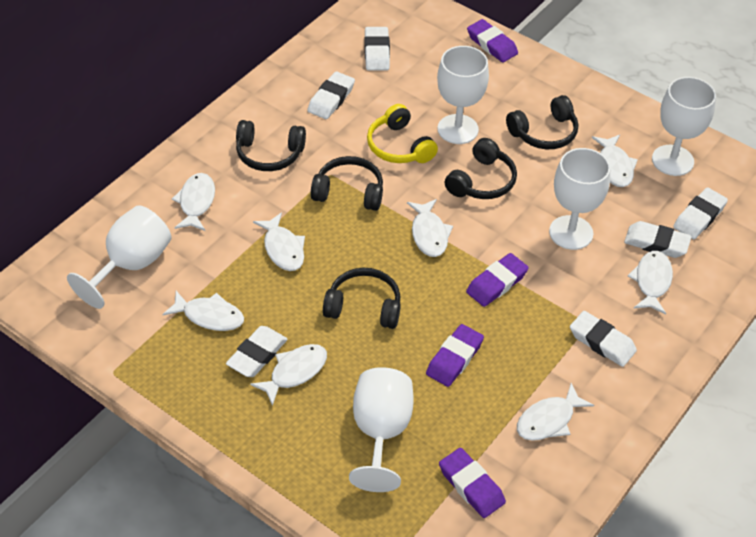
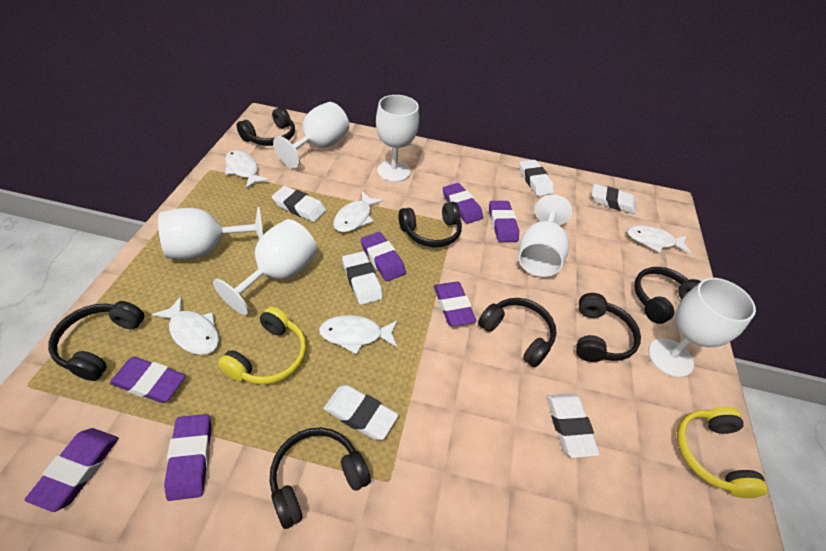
black headphones: 5 -> 7
purple eraser: 4 -> 7
white fish: 8 -> 5
white goblet: 5 -> 6
yellow headphones: 1 -> 2

